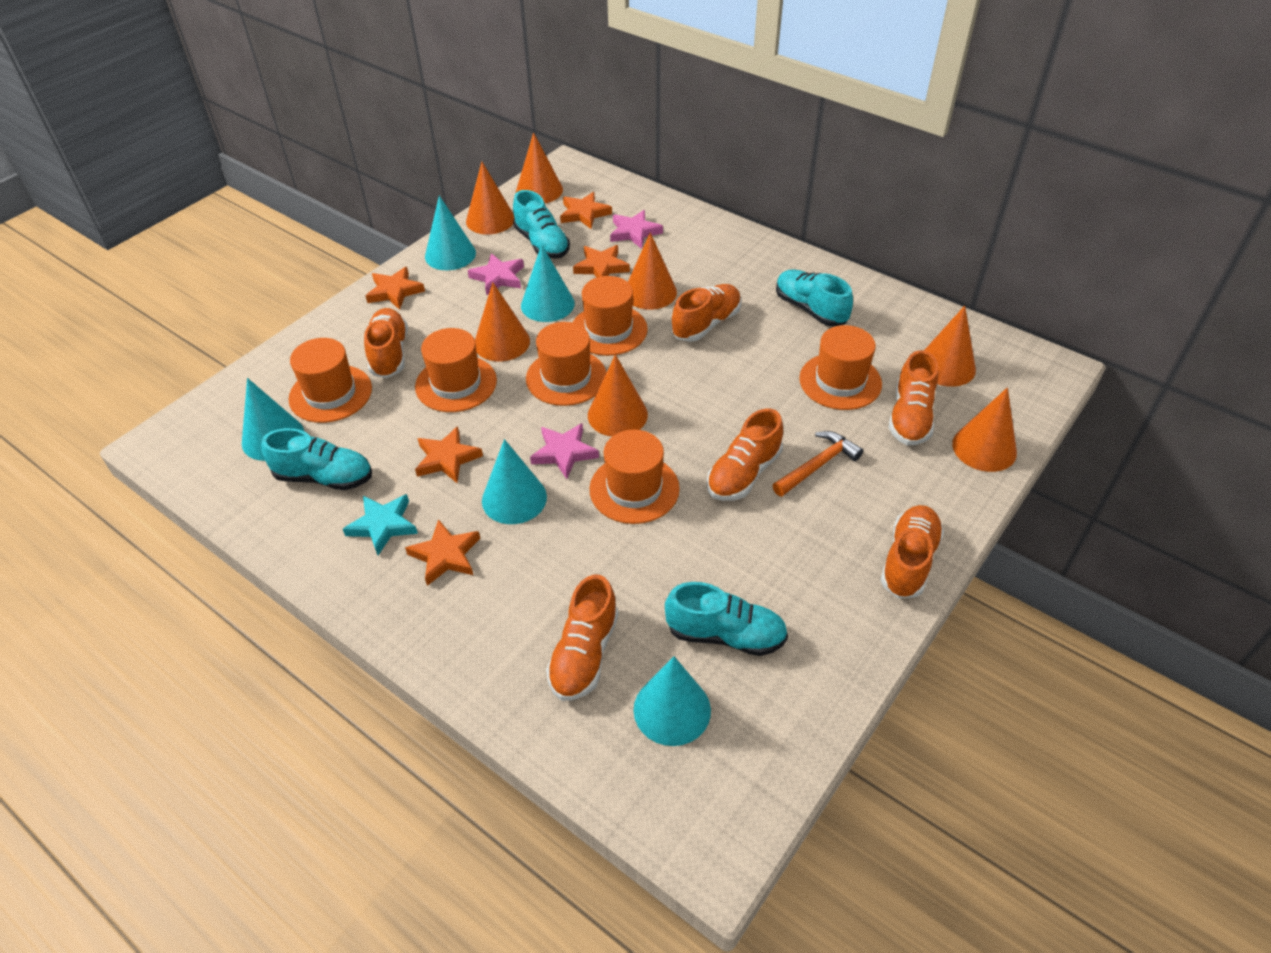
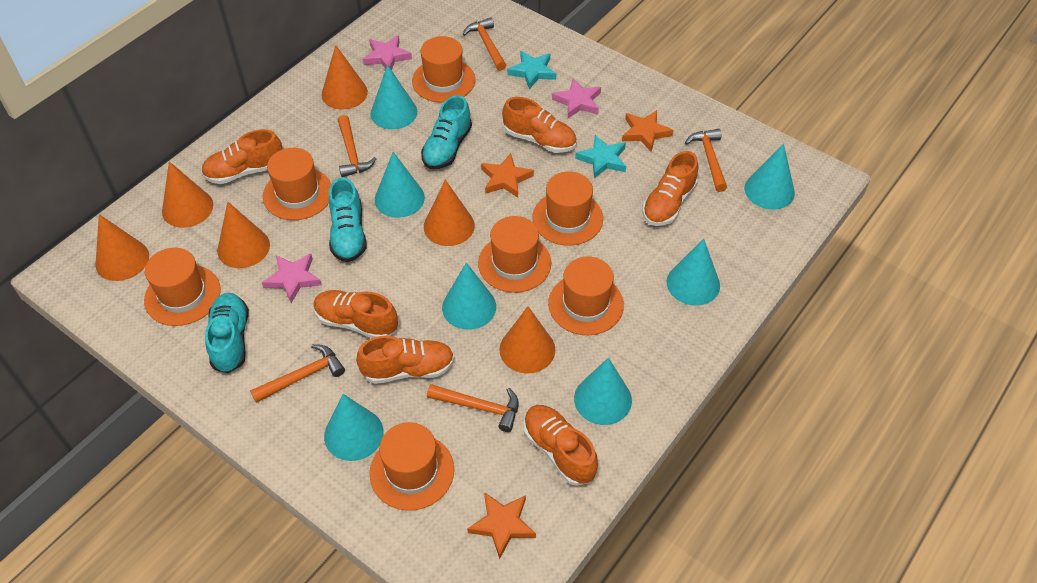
orange cone: 7 -> 6
orange hammer: 1 -> 5
orange hat: 6 -> 7
orange star: 5 -> 3
turquoise cone: 5 -> 7
turquoise shoe: 4 -> 3
turquoise star: 1 -> 2

